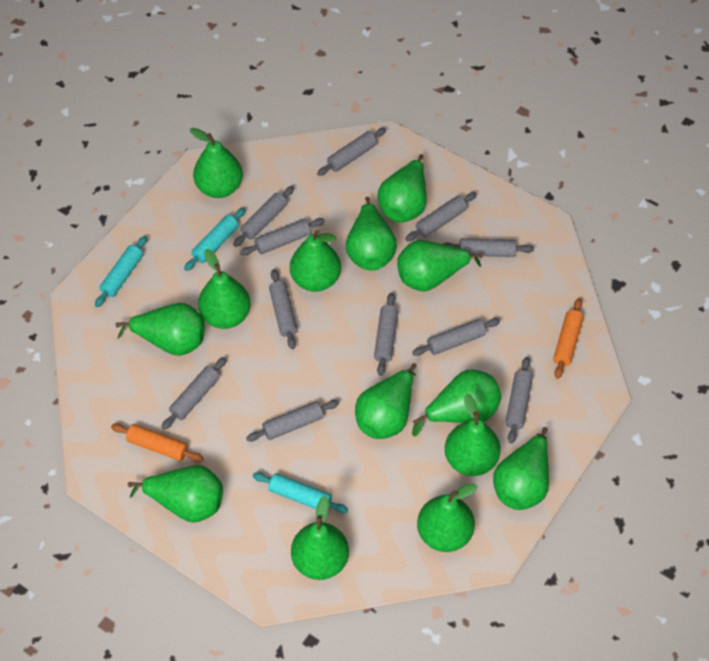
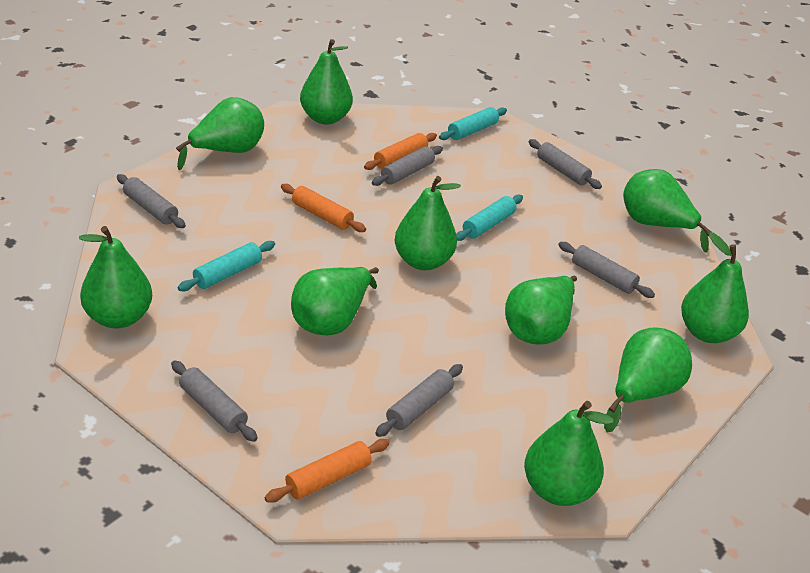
green pear: 14 -> 10
grey rolling pin: 11 -> 6
orange rolling pin: 2 -> 3

